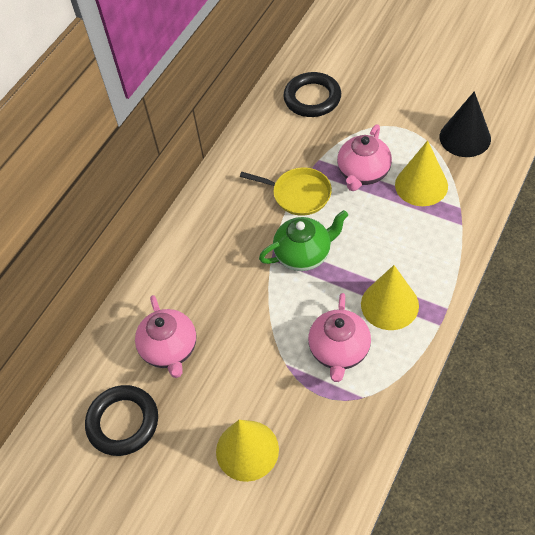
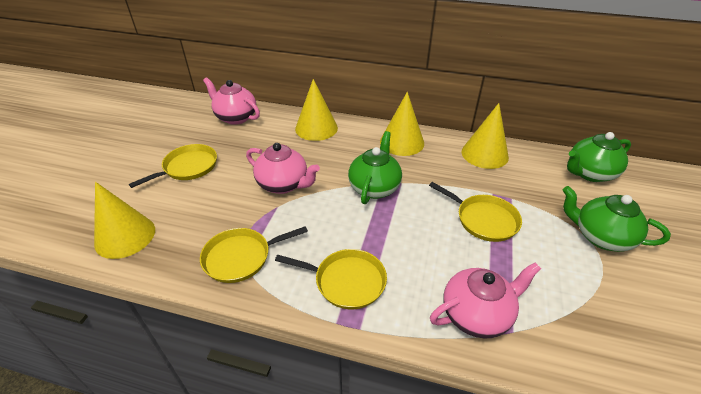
black cone: 1 -> 0
black ring: 2 -> 0
green teapot: 1 -> 3
yellow cone: 3 -> 4
yellow pan: 1 -> 4

